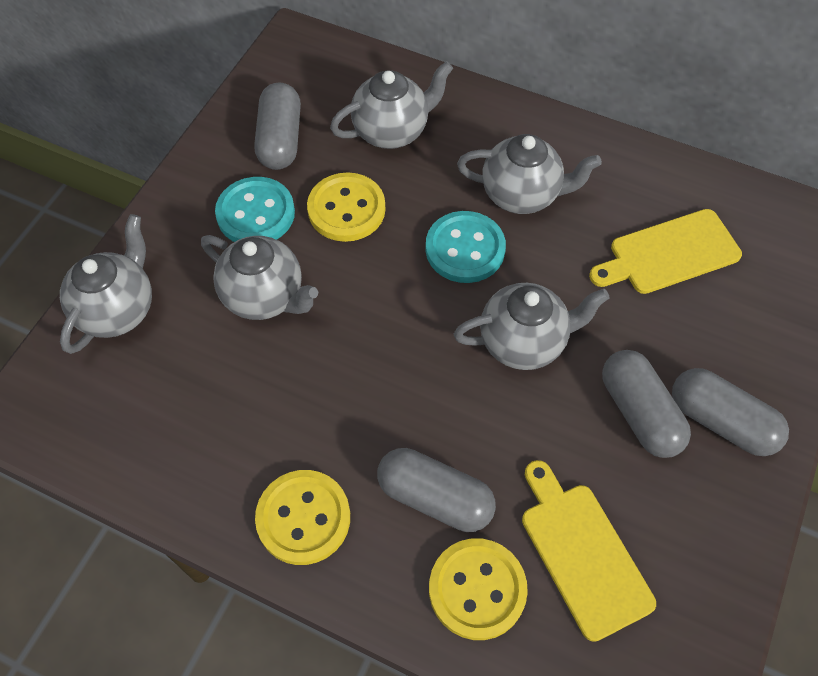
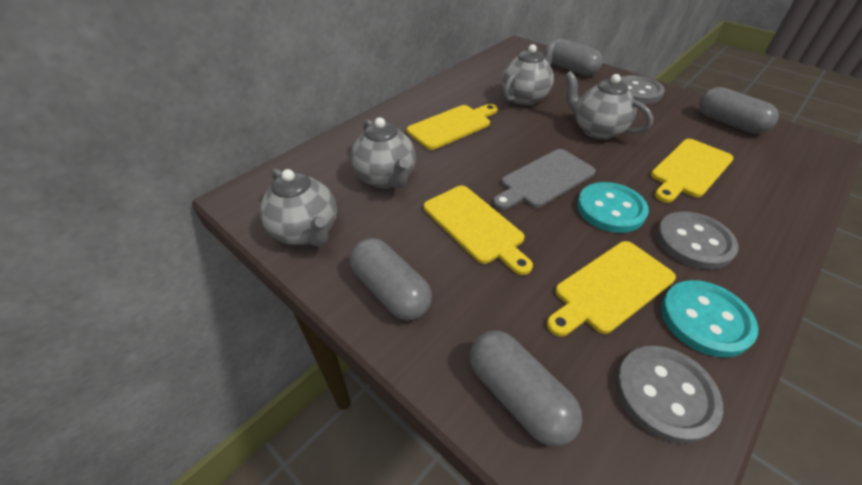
grey button: 0 -> 3
grey cutting board: 0 -> 1
grey teapot: 5 -> 4
yellow button: 3 -> 0
yellow cutting board: 2 -> 4

